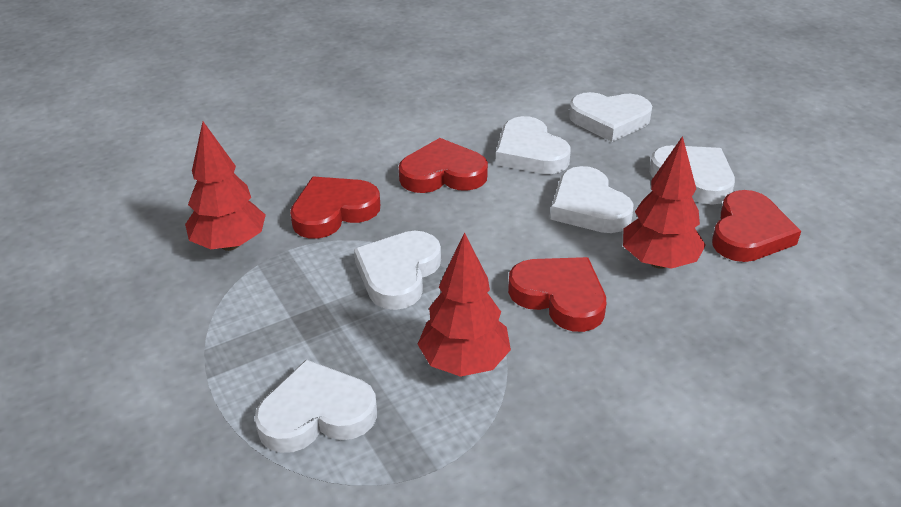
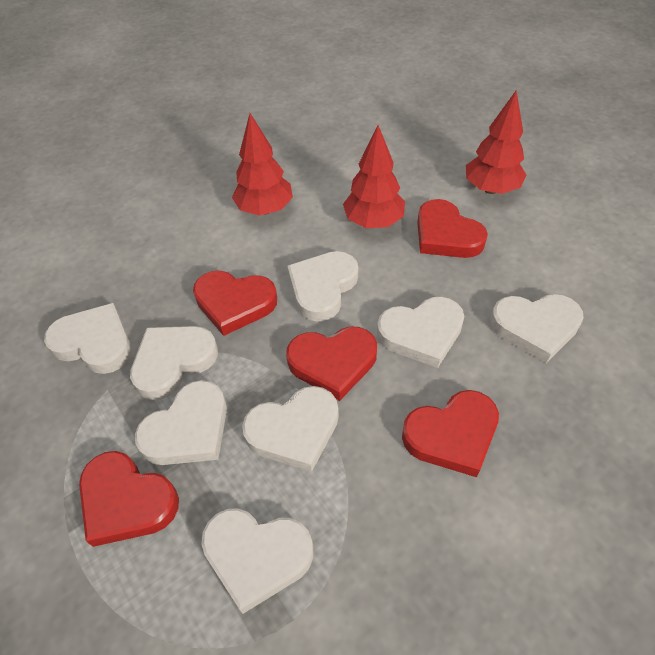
red heart: 4 -> 5
white heart: 6 -> 8

